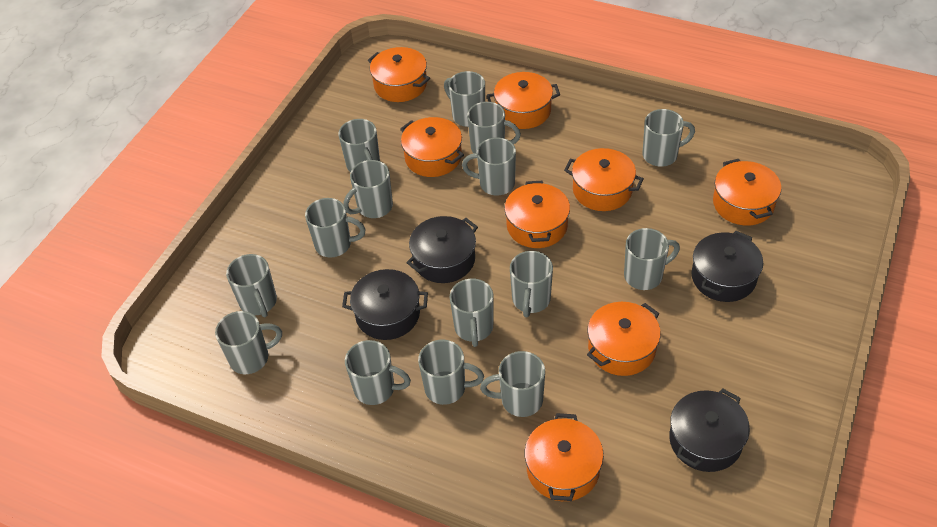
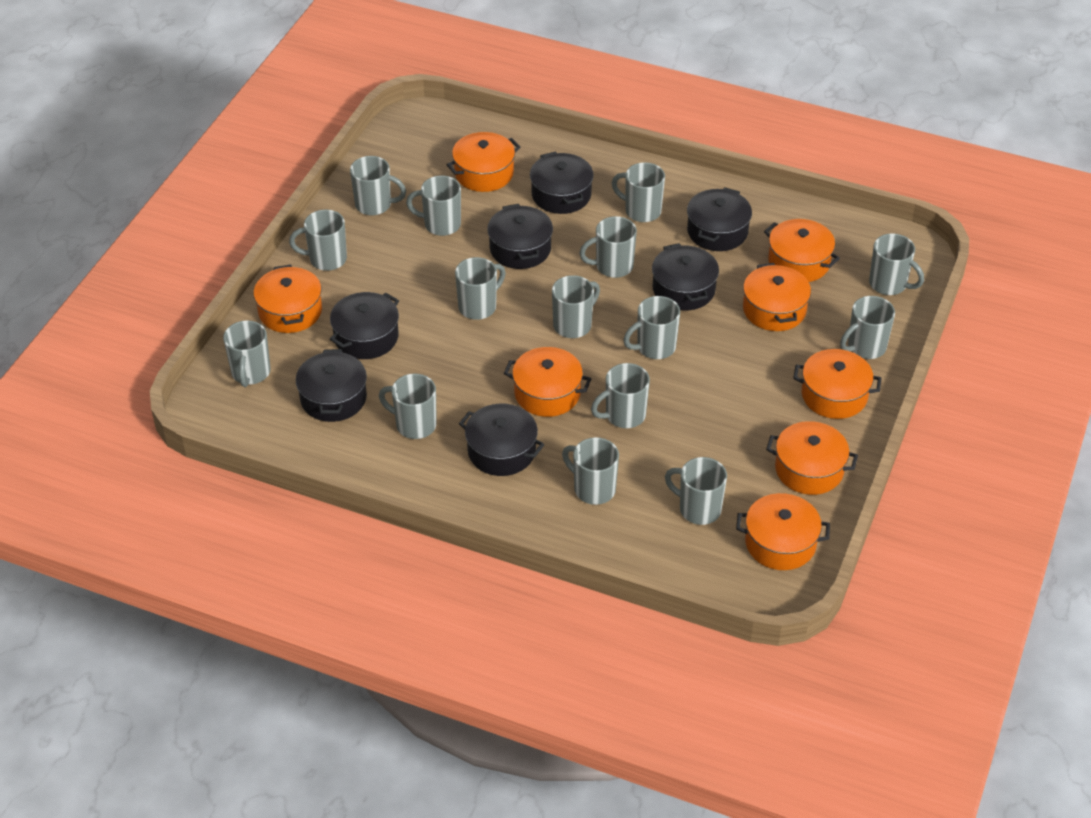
black pot: 4 -> 7

